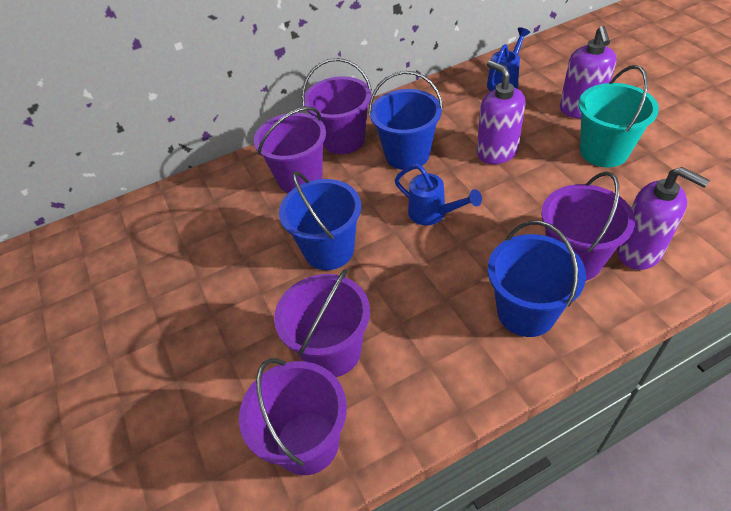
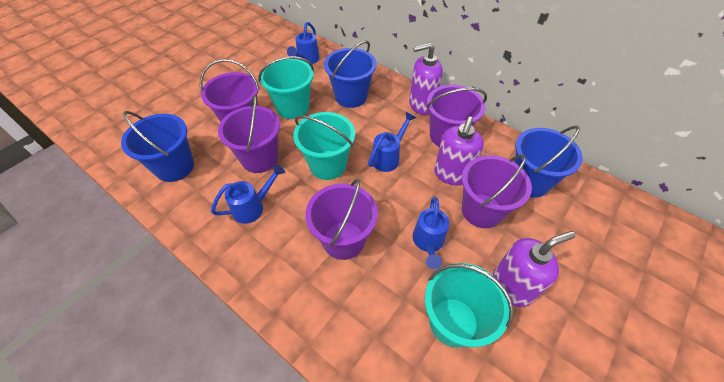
blue watering can: 2 -> 4
turquoise bucket: 1 -> 3

